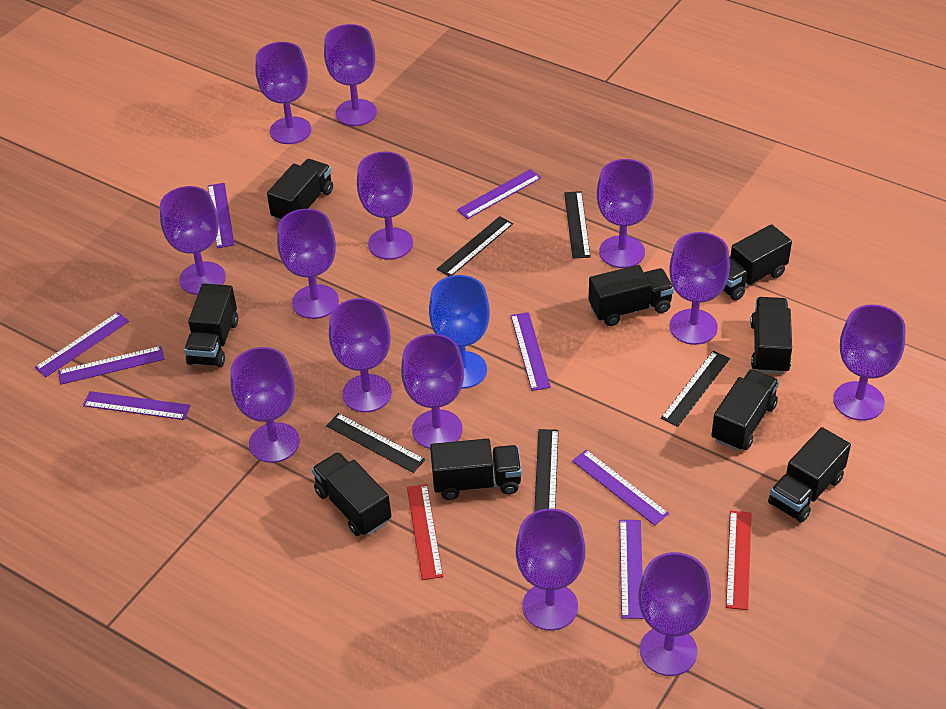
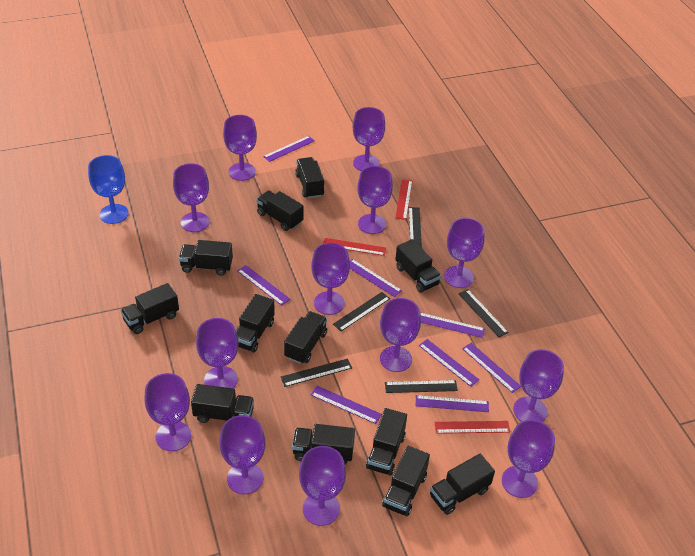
black truck: 9 -> 12
red ruler: 2 -> 3

